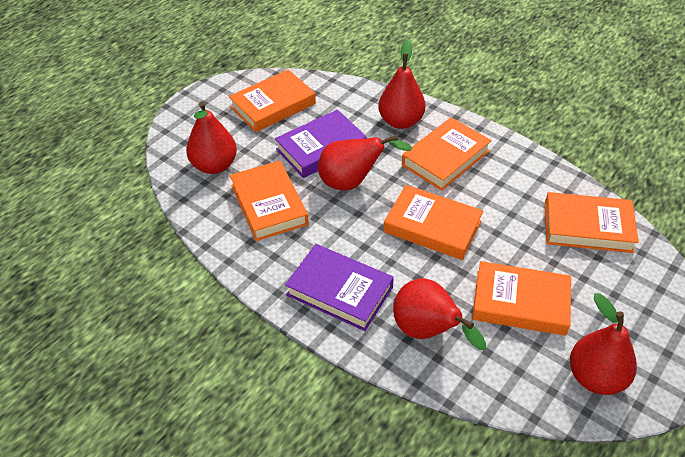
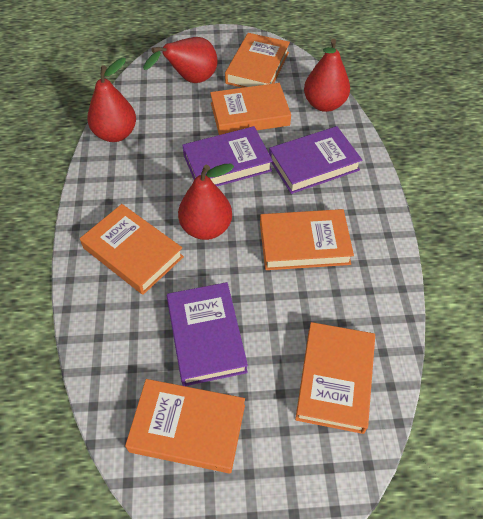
purple book: 2 -> 3
red pear: 5 -> 4

